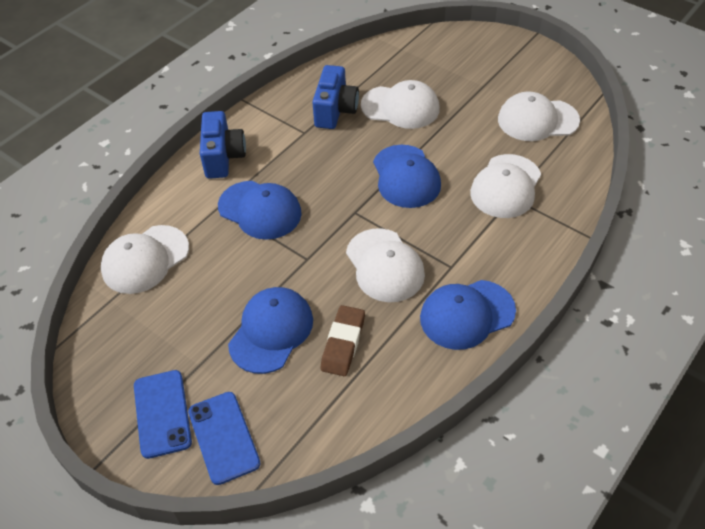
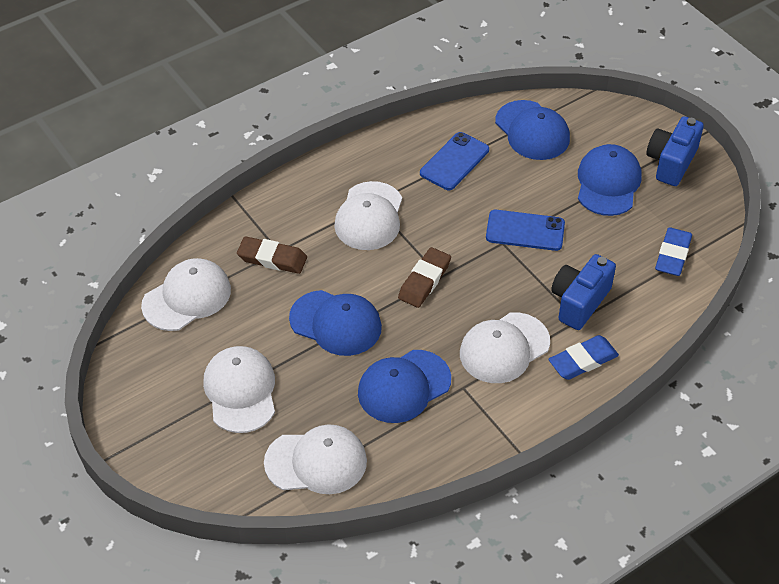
blue eraser: 0 -> 2
brown eraser: 1 -> 2

